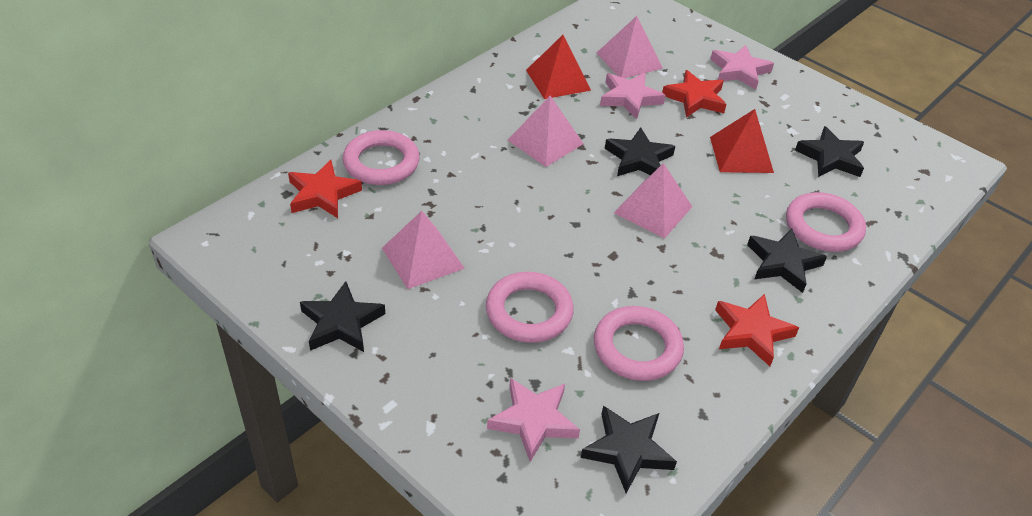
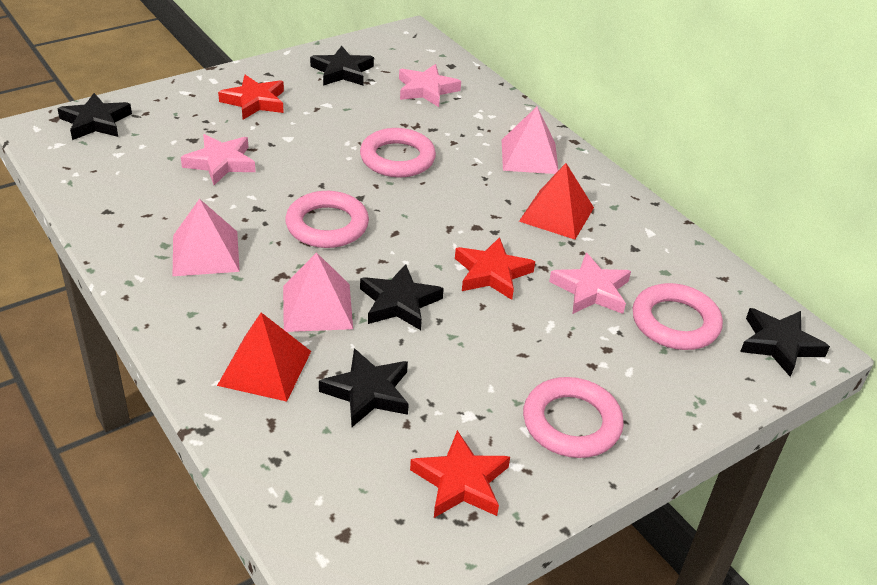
pink pyramid: 4 -> 3

